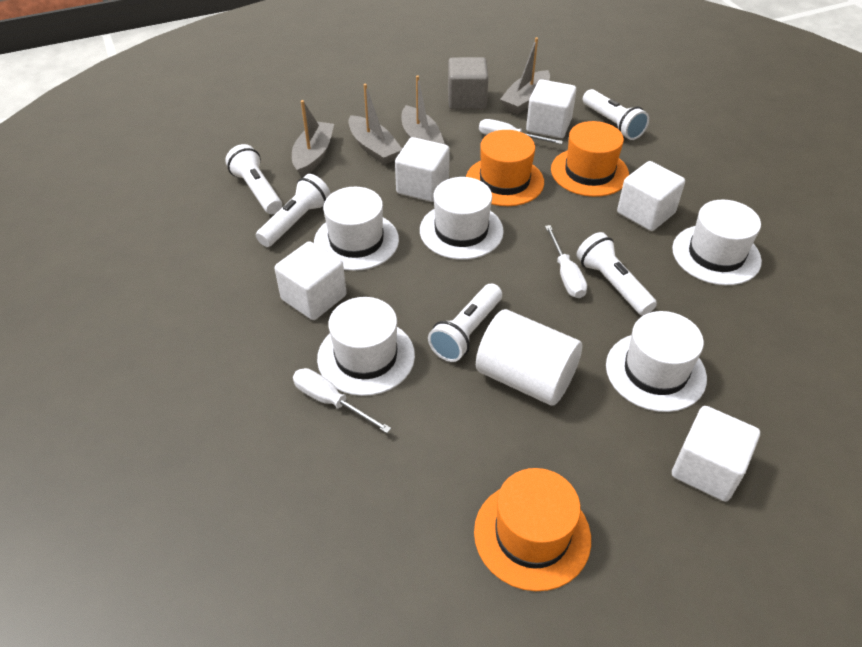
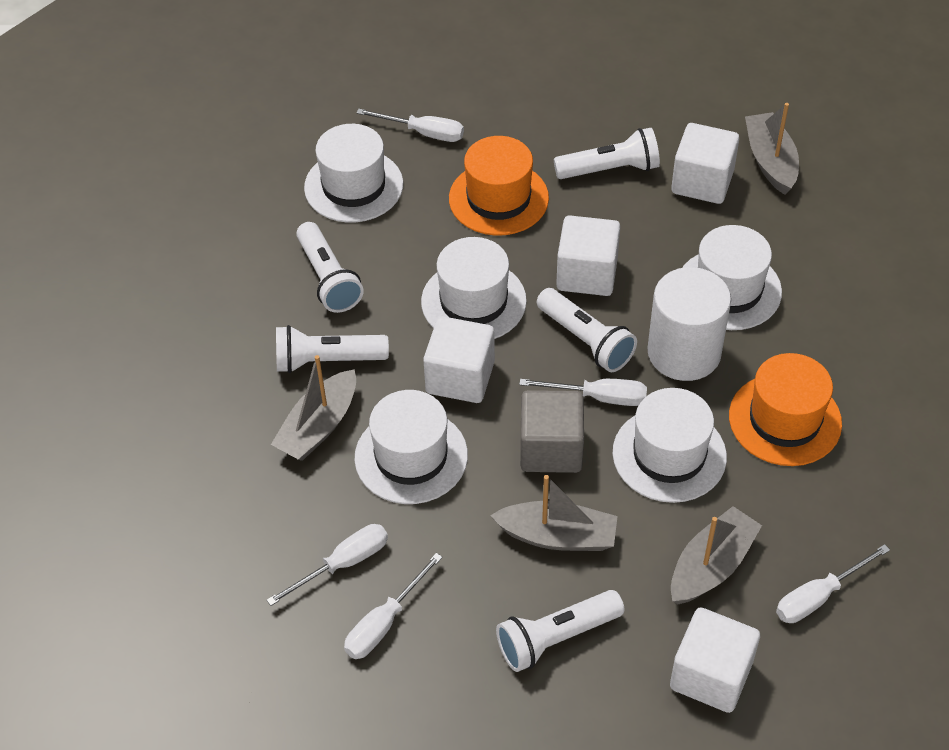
orange hat: 3 -> 2
white cube: 5 -> 4
white screwdriver: 3 -> 5

